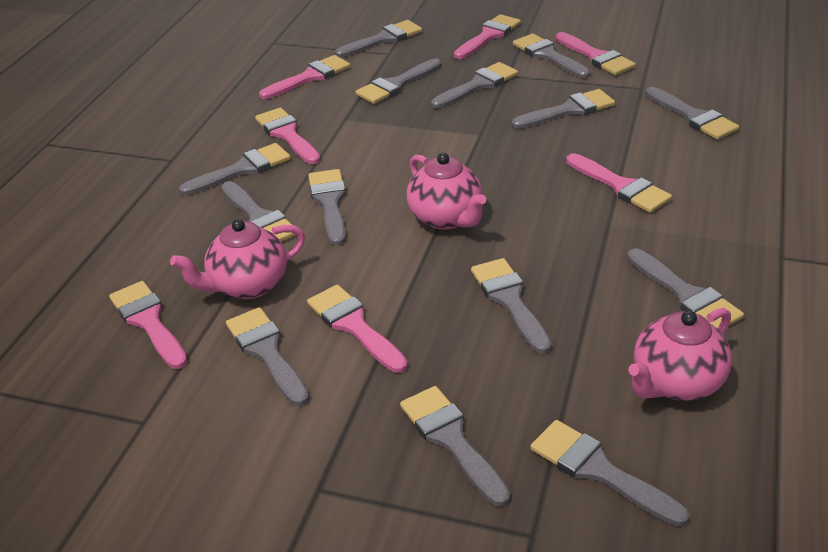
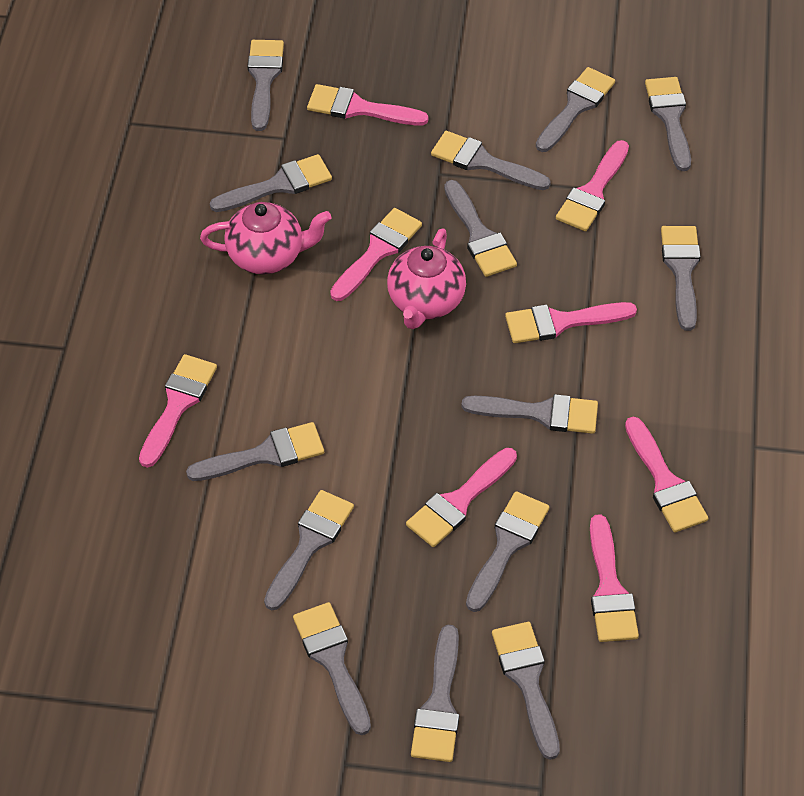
pink brush: 7 -> 8
pink teapot: 3 -> 2

